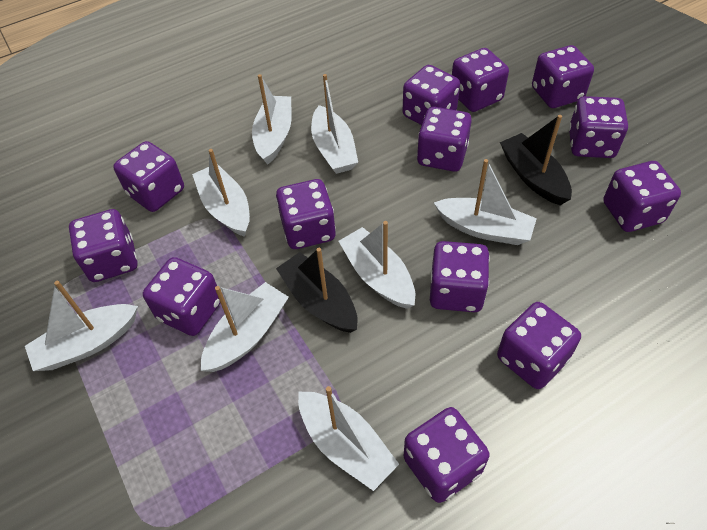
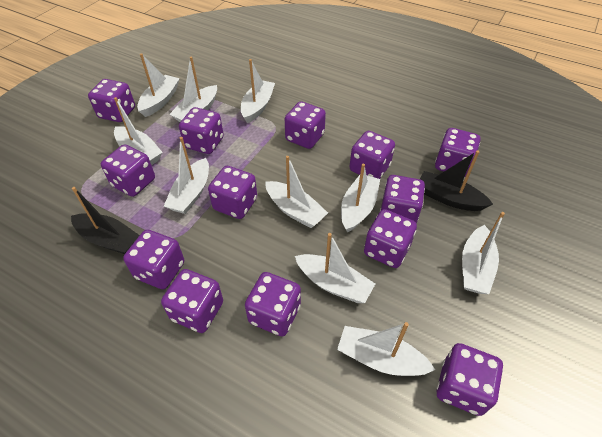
white boat: 8 -> 10

